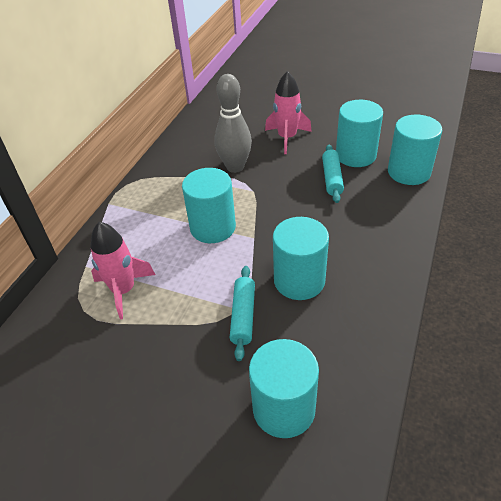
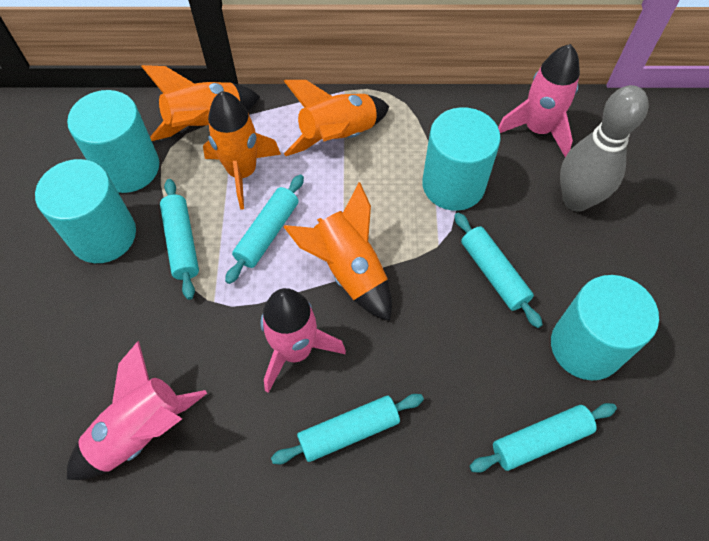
orange rocket: 0 -> 4
pink rocket: 2 -> 3
turquoise cylinder: 5 -> 4
turquoise rolling pin: 2 -> 5

